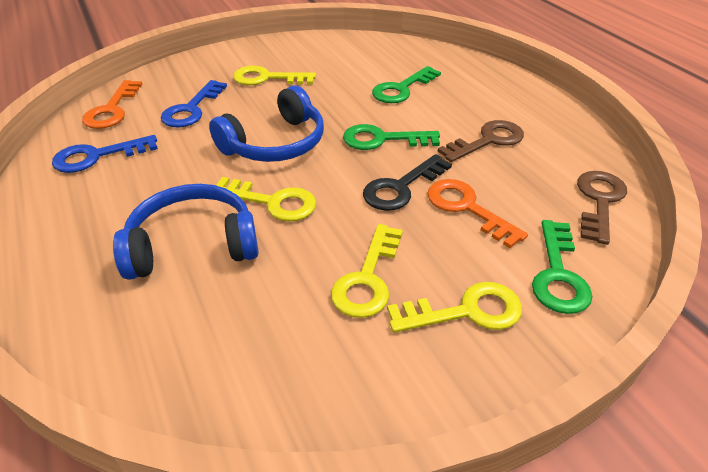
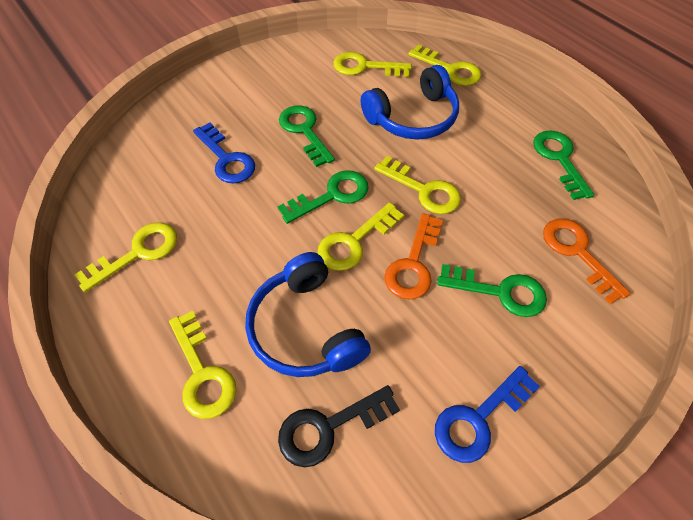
brown key: 2 -> 0
green key: 3 -> 4
yellow key: 4 -> 6

